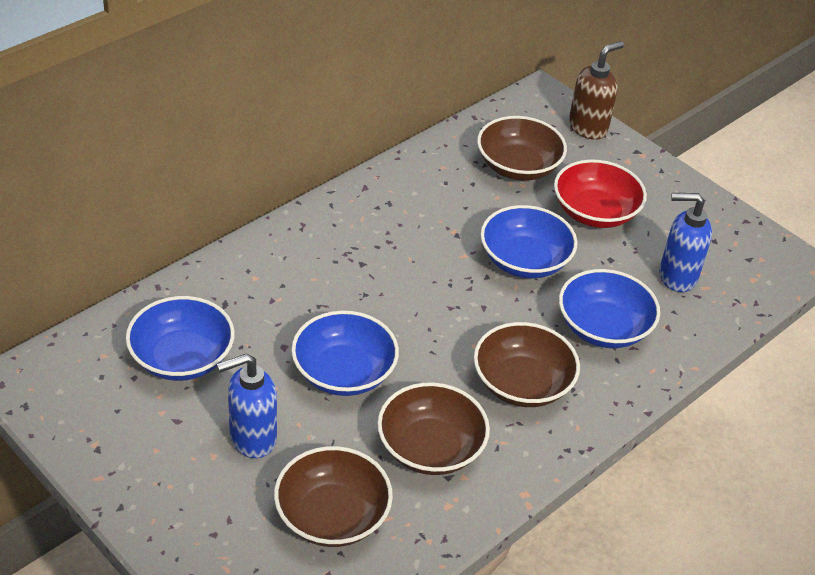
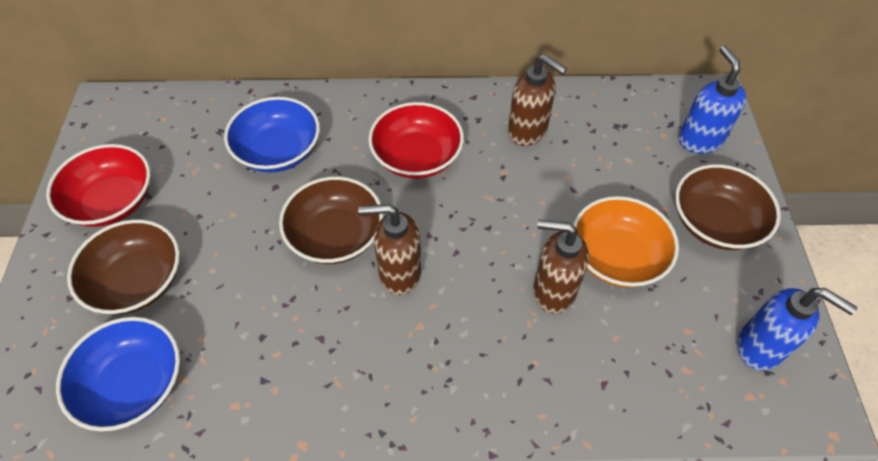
blue bowl: 4 -> 2
brown bowl: 4 -> 3
brown soap dispenser: 1 -> 3
orange bowl: 0 -> 1
red bowl: 1 -> 2

